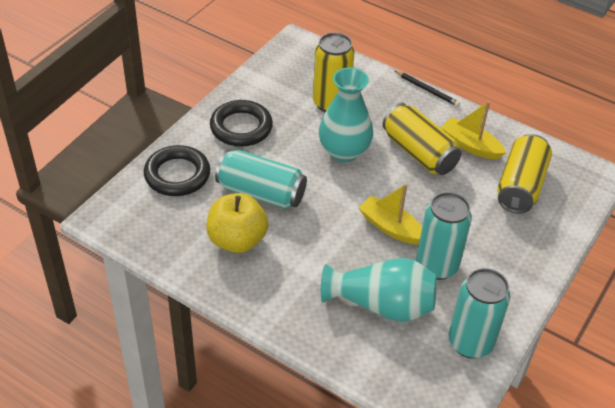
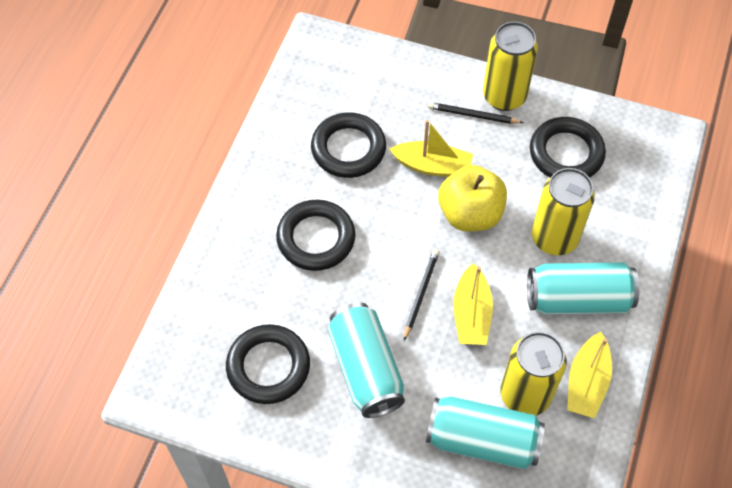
black pencil: 1 -> 2
black ring: 2 -> 4
turquoise vase: 2 -> 0
yellow boat: 2 -> 3

